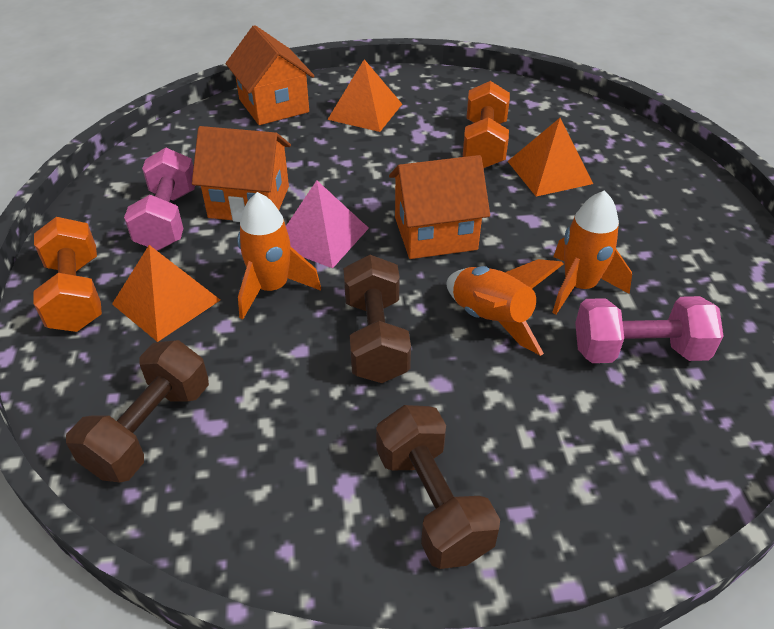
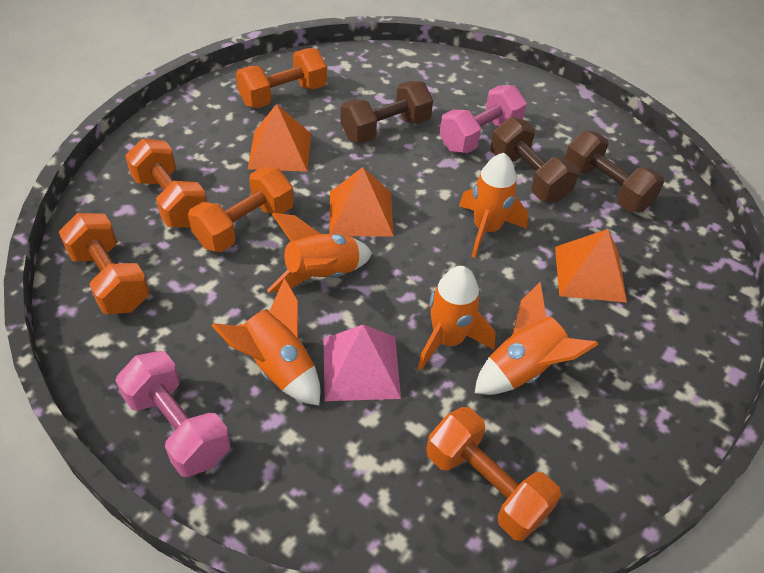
orange dumbbell: 2 -> 5
orange house: 3 -> 0
orange rocket: 3 -> 5

